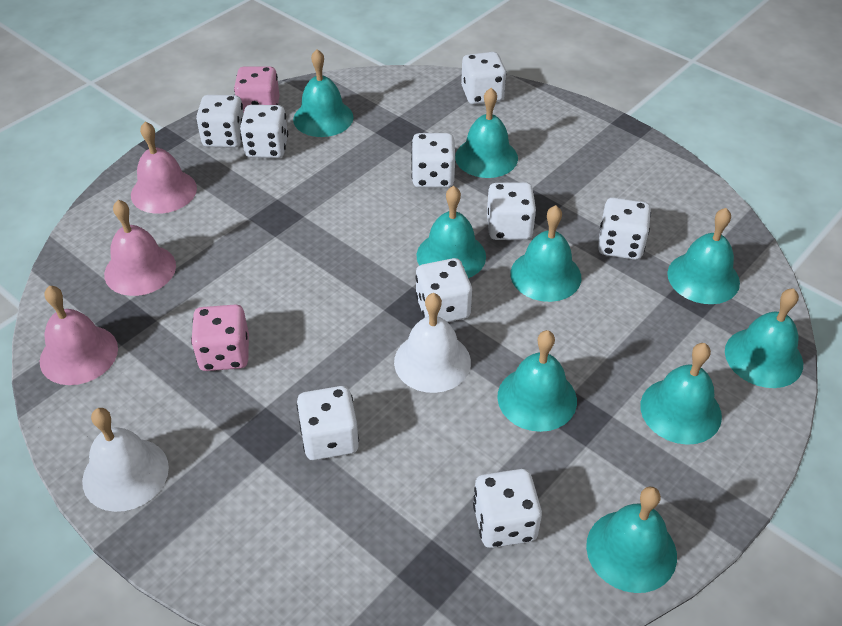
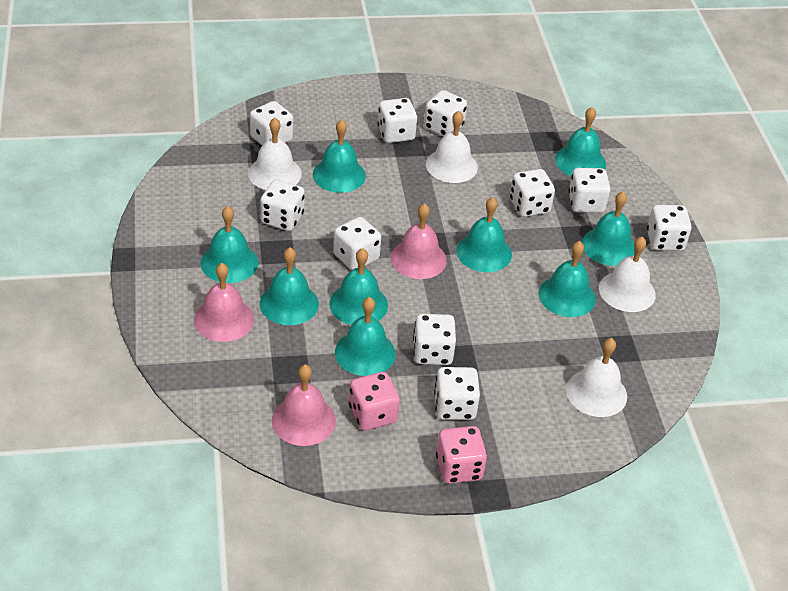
white bell: 2 -> 4
white dice: 9 -> 10

